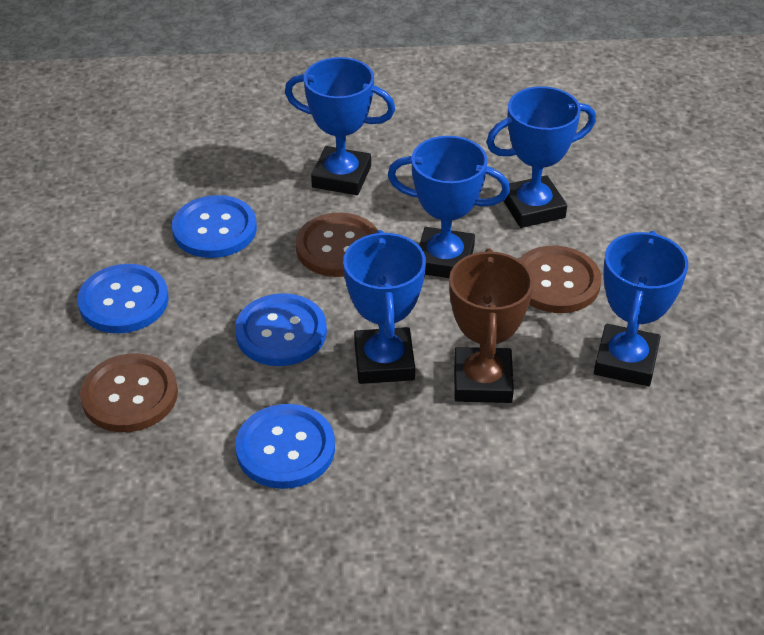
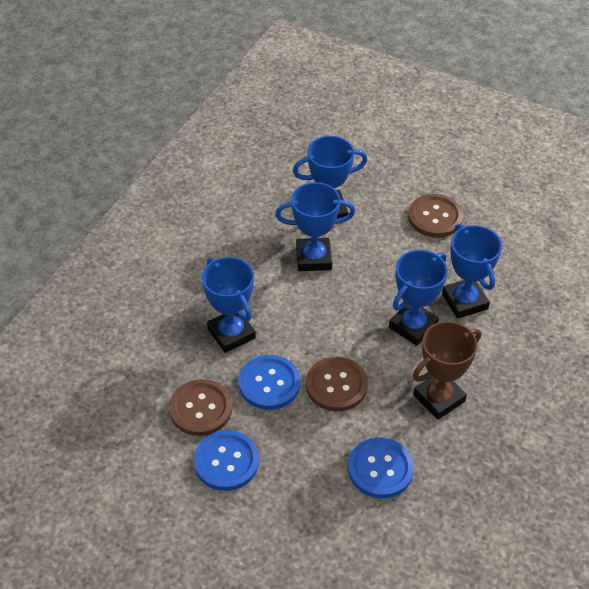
blue button: 4 -> 3

